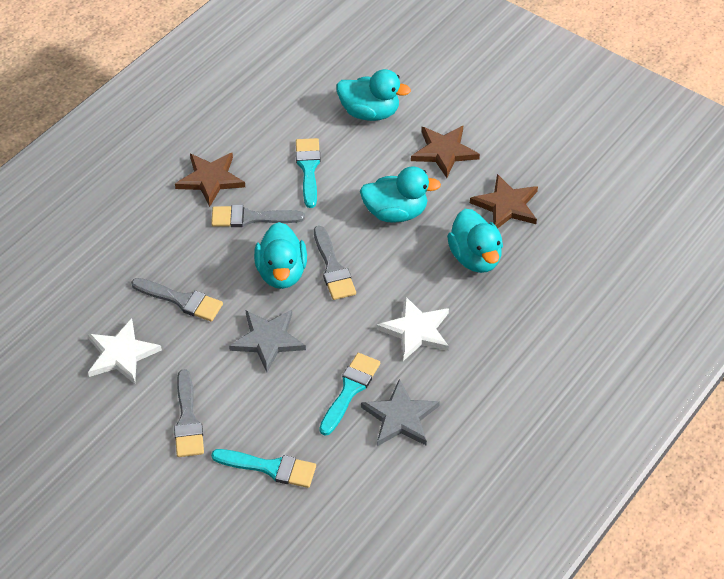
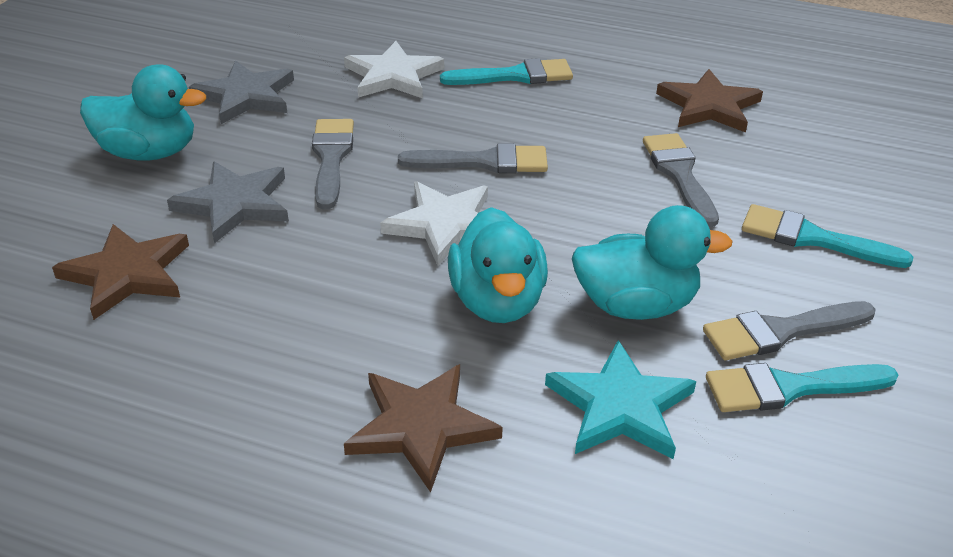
turquoise duck: 4 -> 3
turquoise star: 0 -> 1

